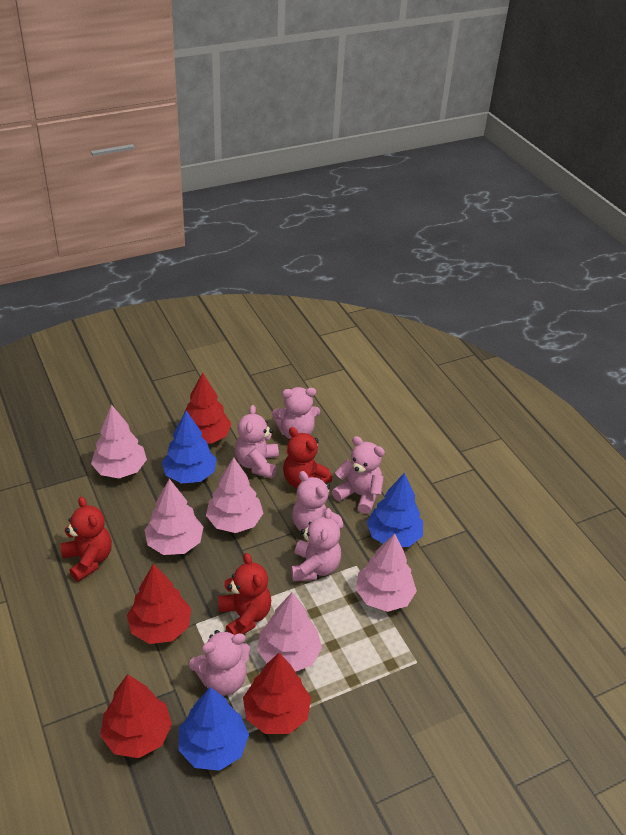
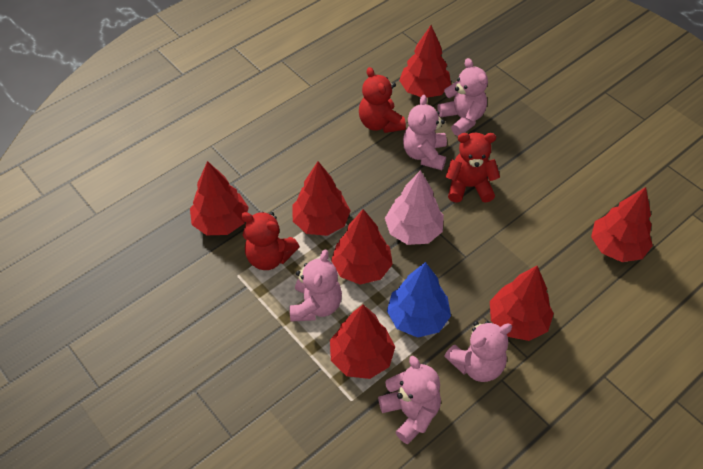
blue tree: 3 -> 1
pink teddy bear: 6 -> 5
pink tree: 5 -> 1
red tree: 4 -> 7

